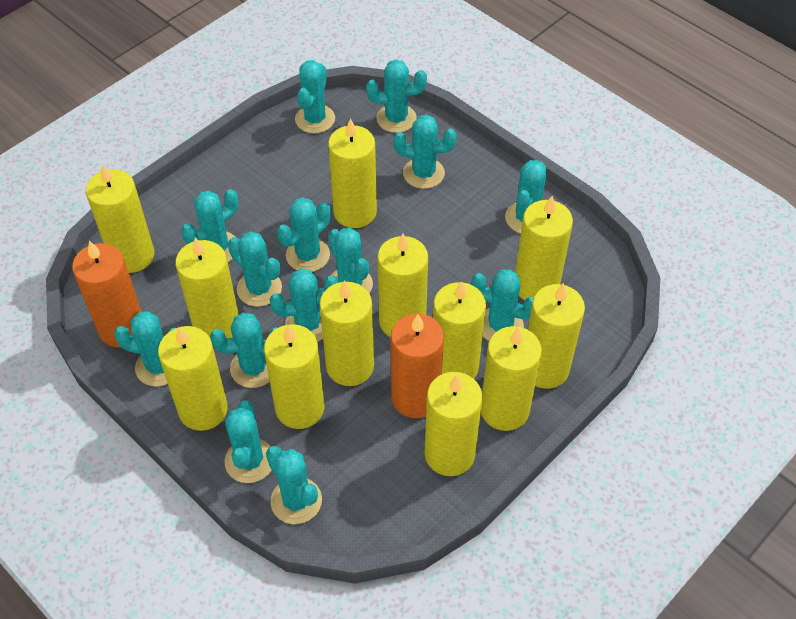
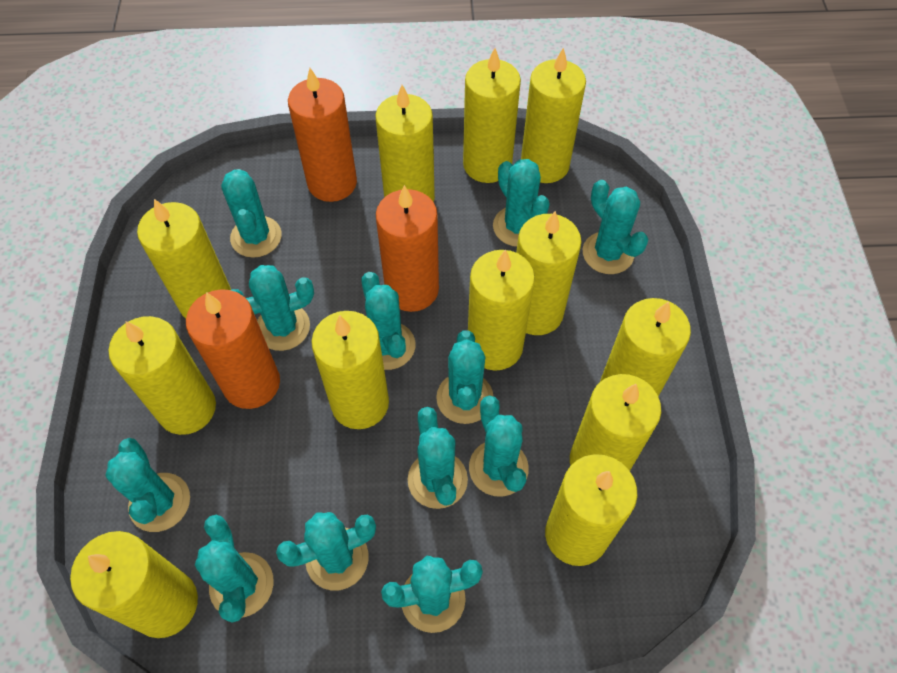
orange candle: 2 -> 3
turquoise cactus: 14 -> 12

